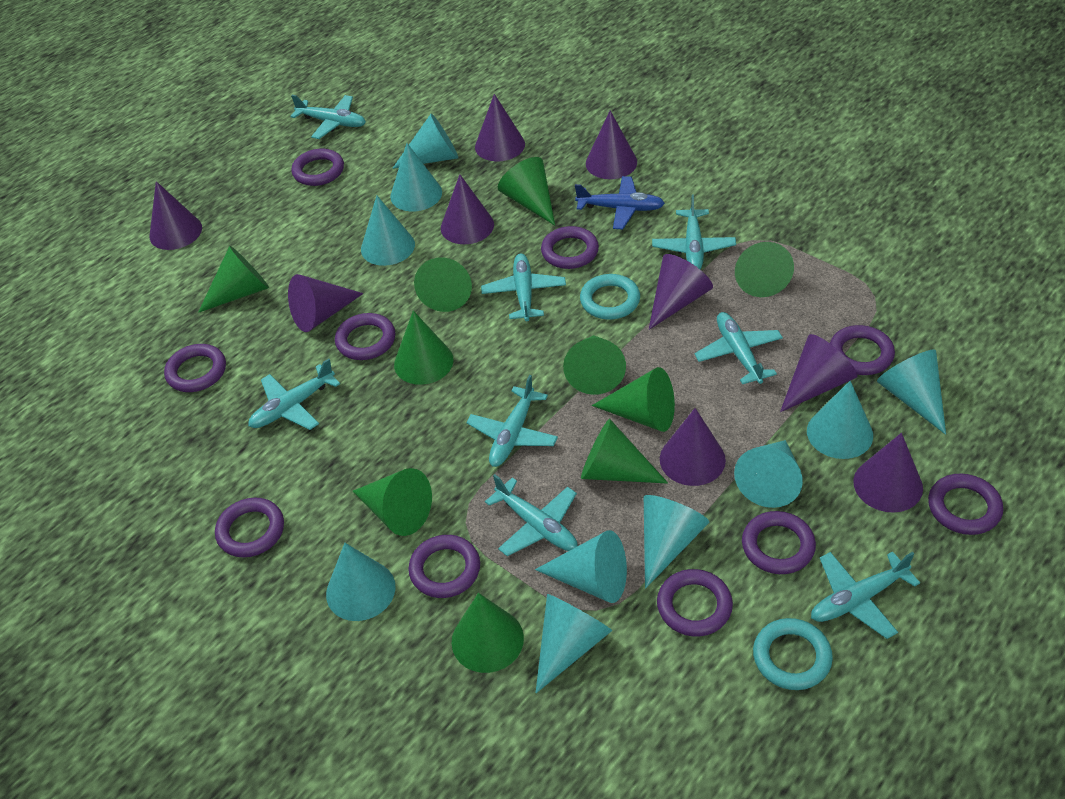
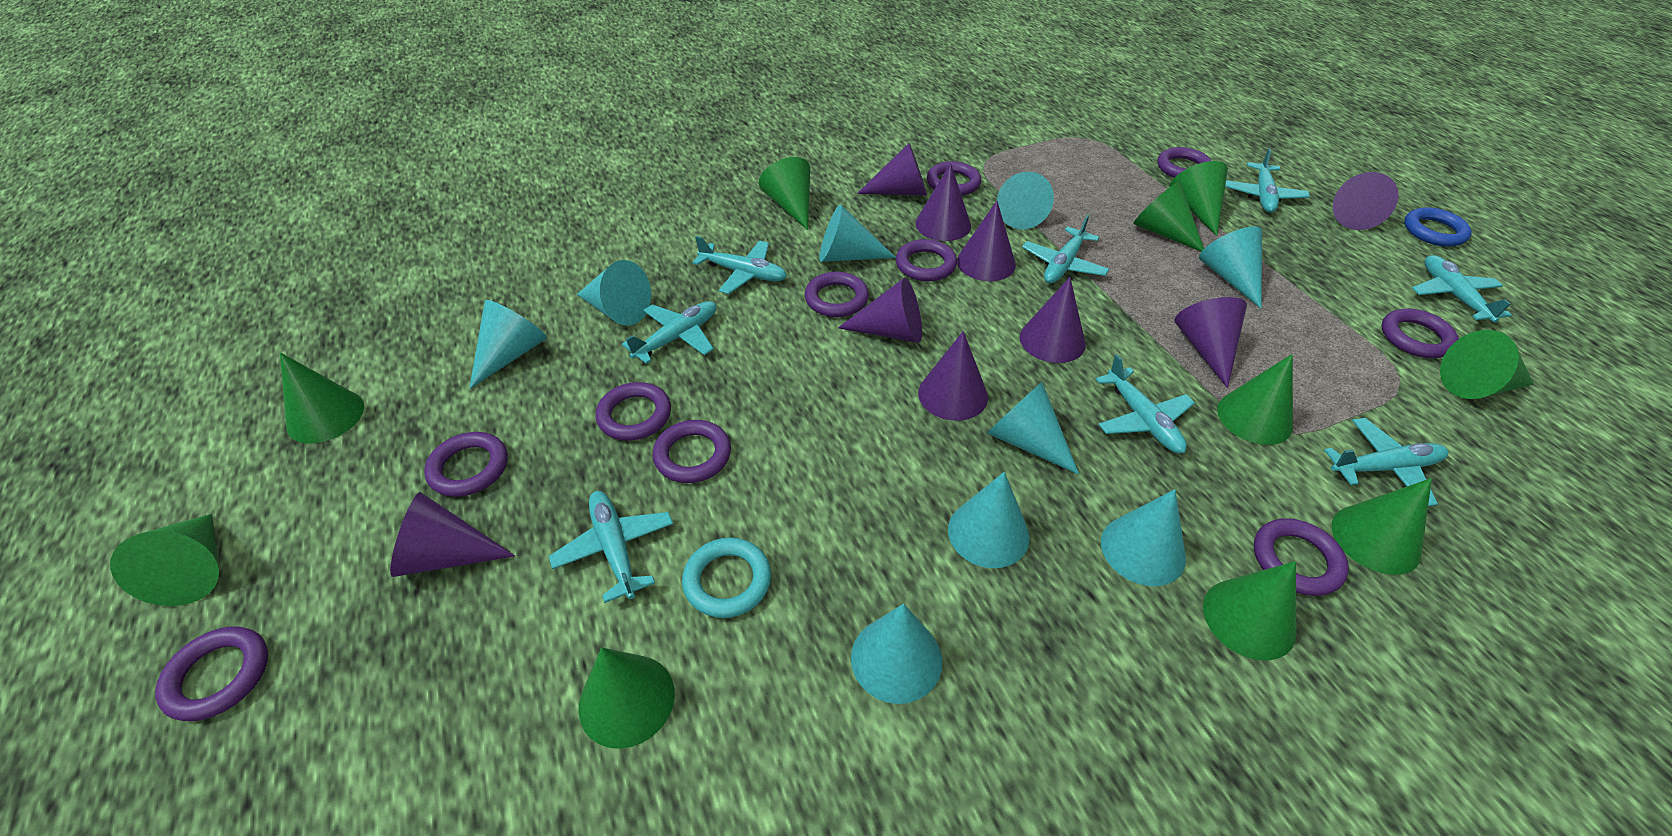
blue plane: 1 -> 0
blue ring: 0 -> 1
turquoise cone: 10 -> 9
turquoise ring: 2 -> 1

